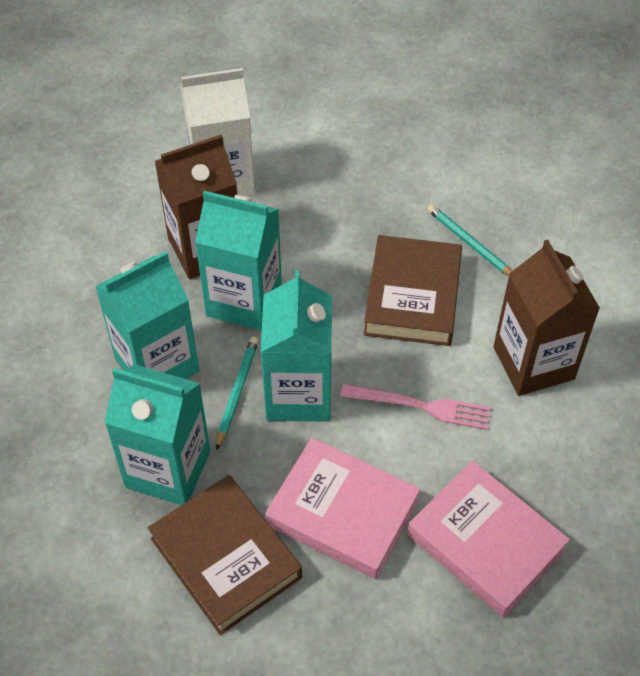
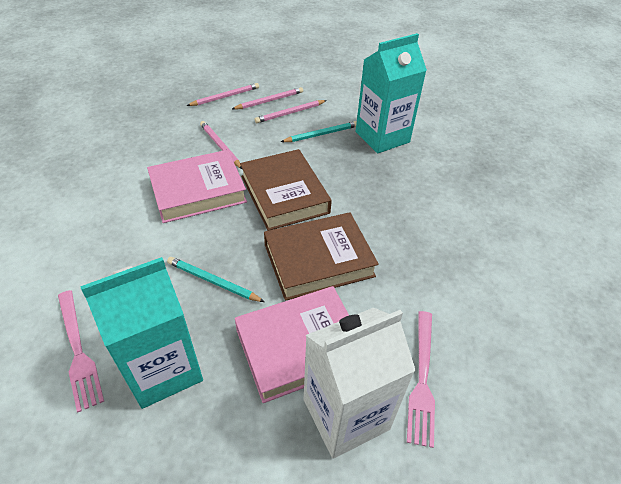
brown carton: 2 -> 0
pink fork: 1 -> 2
pink pencil: 0 -> 4
turquoise carton: 4 -> 2

